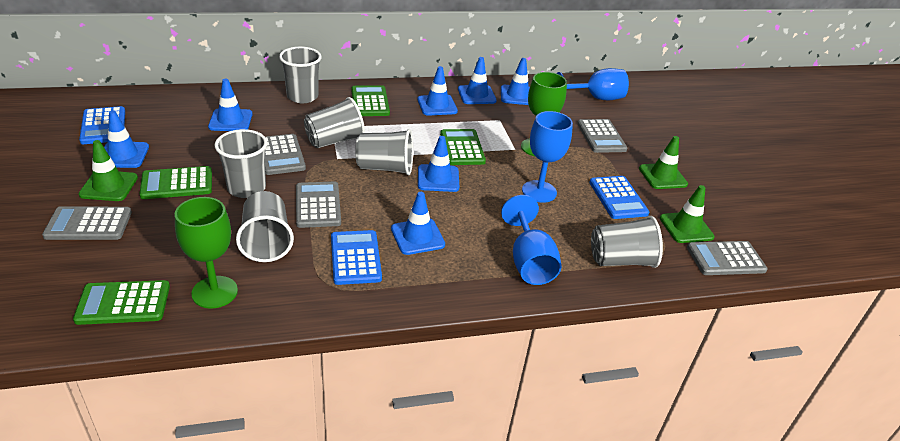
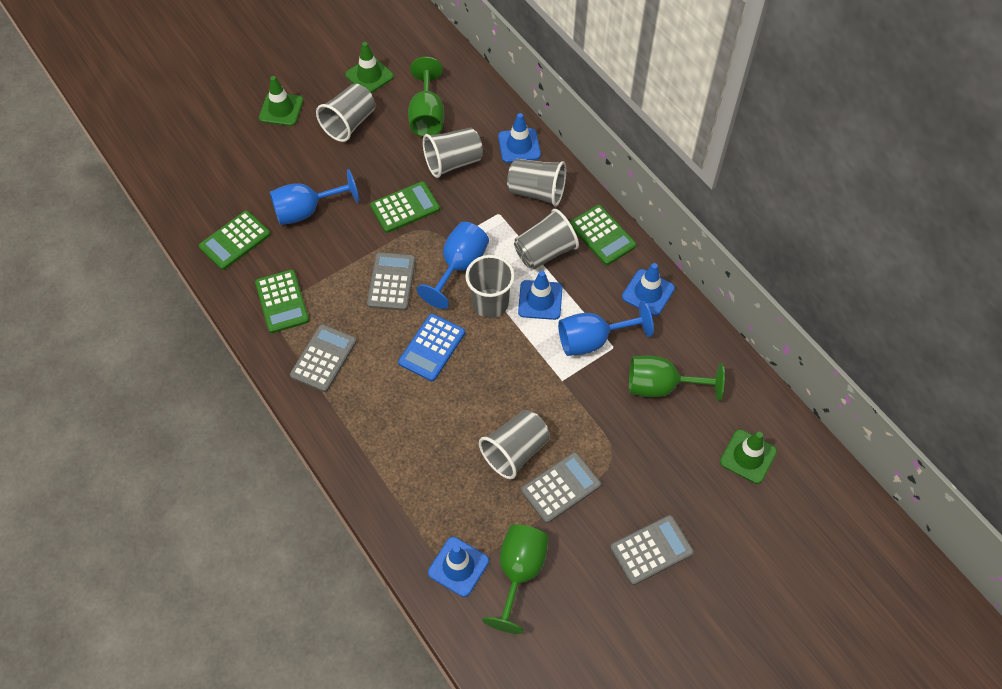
blue calculator: 3 -> 1
blue traffic cone: 7 -> 4
green goblet: 2 -> 3
grey calculator: 5 -> 4

